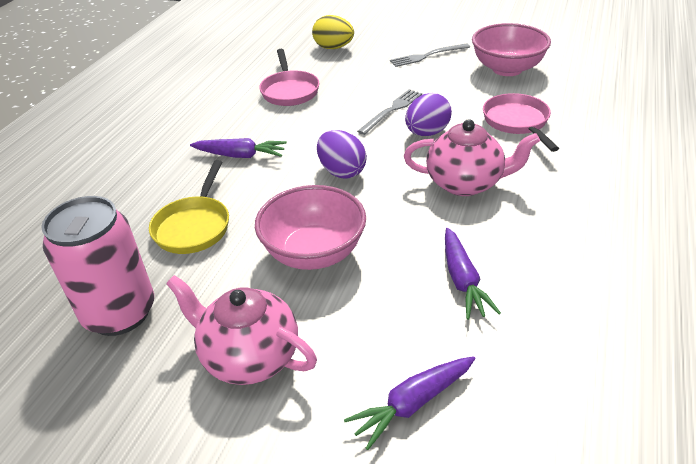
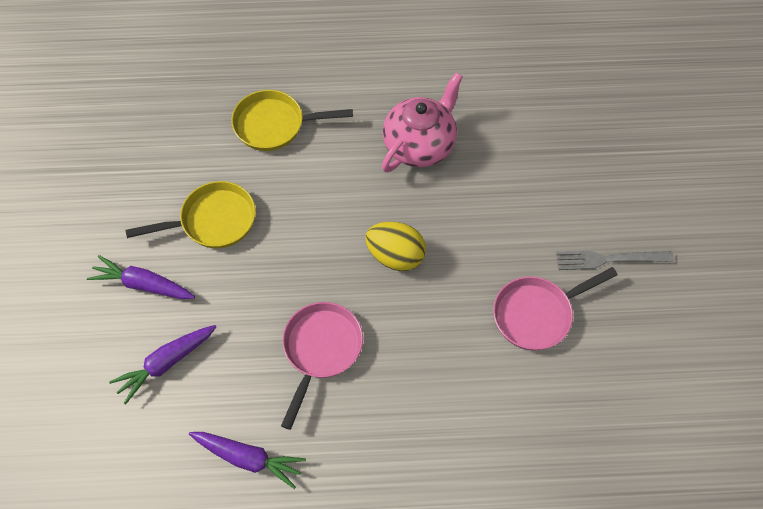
grey fork: 2 -> 1
pink bowl: 2 -> 0
pink can: 1 -> 0
pink teapot: 2 -> 1
purple egg: 2 -> 0
yellow pan: 1 -> 2

